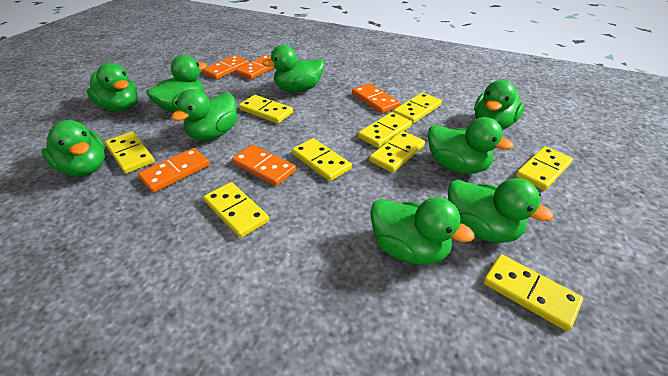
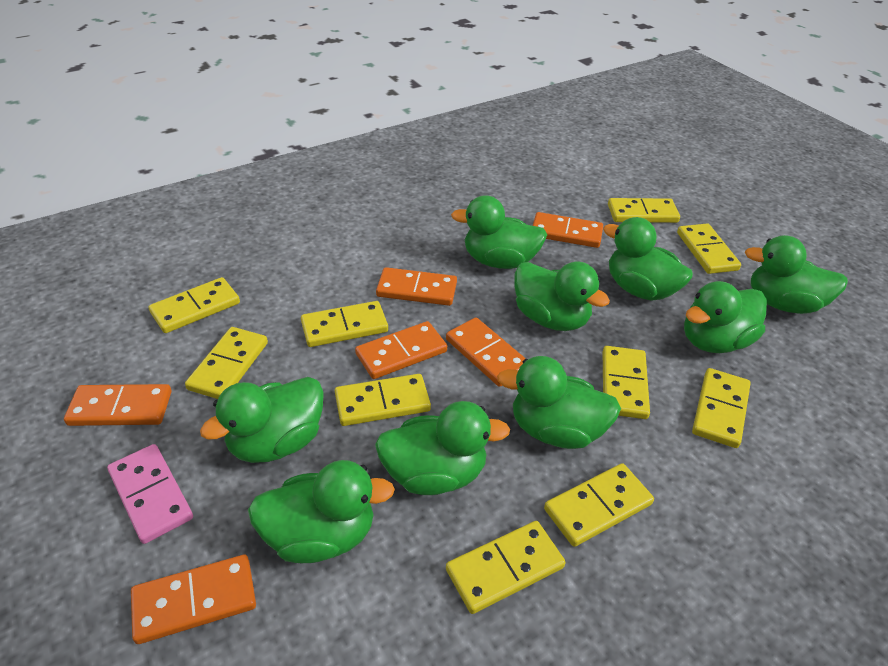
orange domino: 5 -> 6
pink domino: 0 -> 1
yellow domino: 9 -> 10

